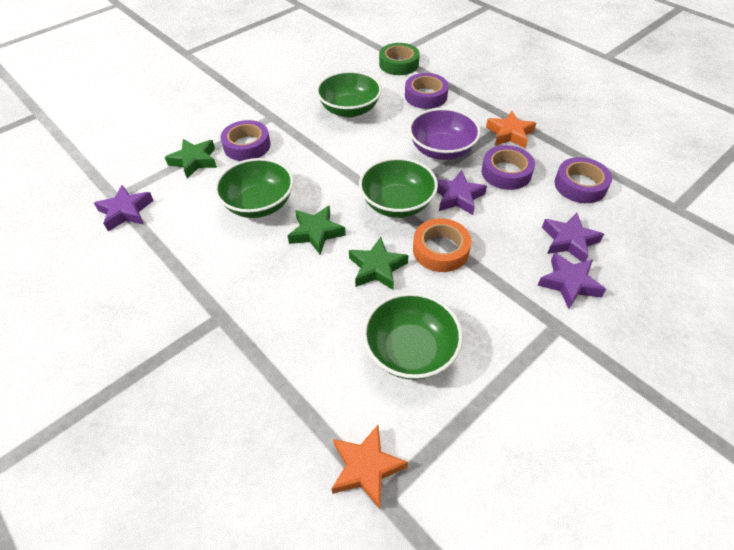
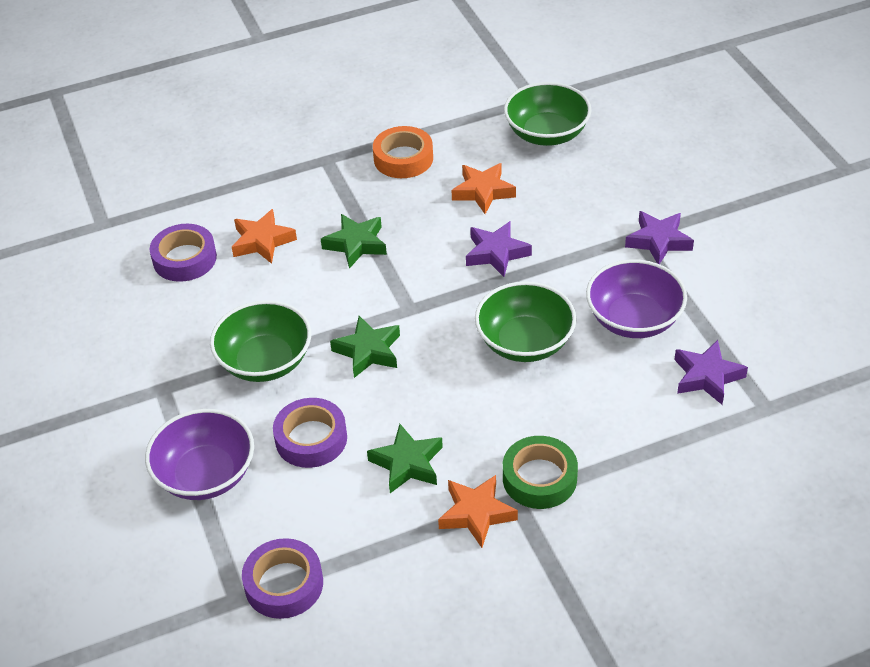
green bowl: 4 -> 3
orange star: 2 -> 3
purple bowl: 1 -> 2
purple star: 4 -> 3
purple tape: 4 -> 3

